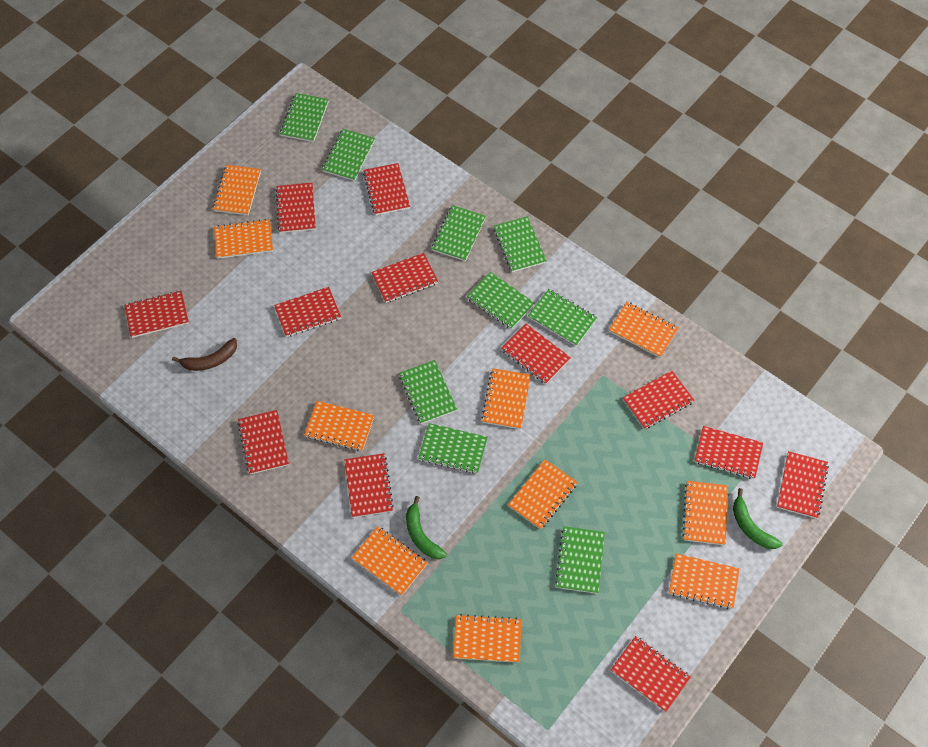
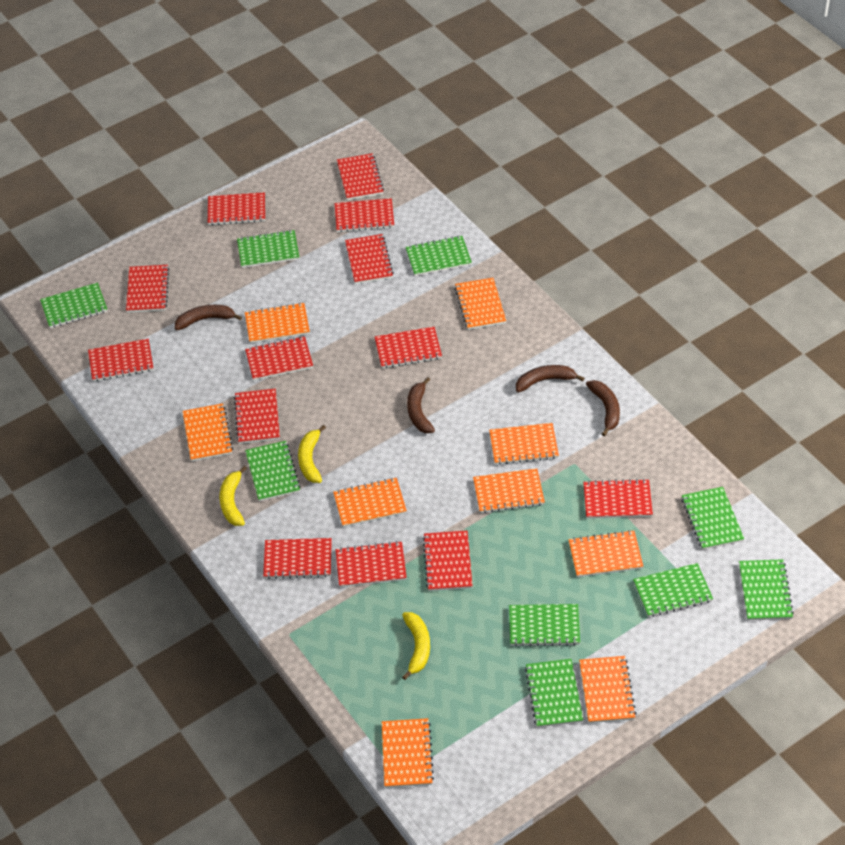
brown banana: 1 -> 4
green banana: 2 -> 0
orange notebook: 10 -> 9
red notebook: 12 -> 13
yellow banana: 0 -> 3

